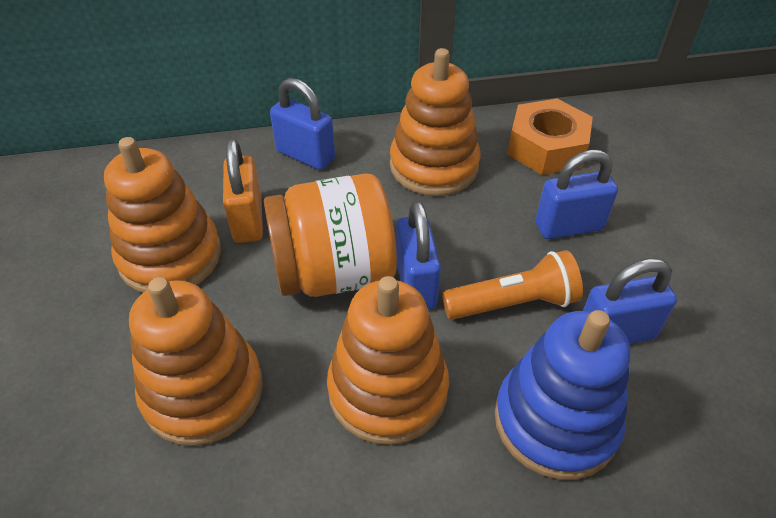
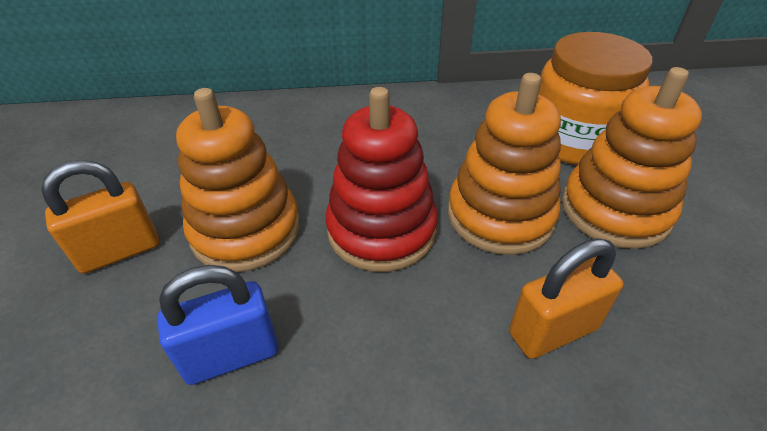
blue padlock: 4 -> 1
blue stacking toy: 1 -> 0
orange flashlight: 1 -> 0
orange nut: 1 -> 0
orange padlock: 1 -> 2
orange stacking toy: 4 -> 3
red stacking toy: 0 -> 1

